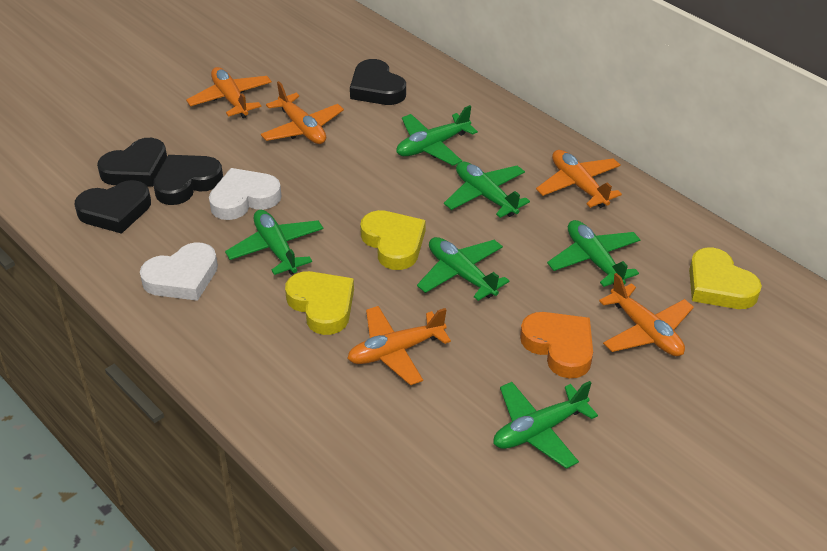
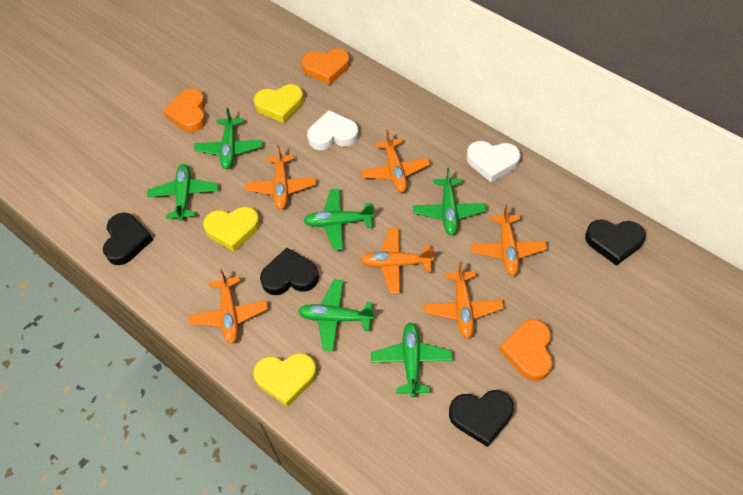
orange heart: 1 -> 3
orange plane: 5 -> 6

